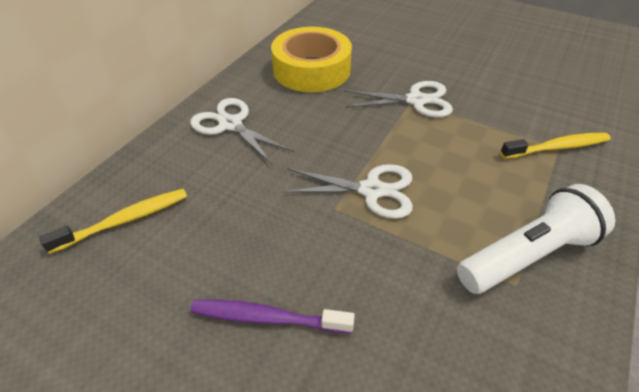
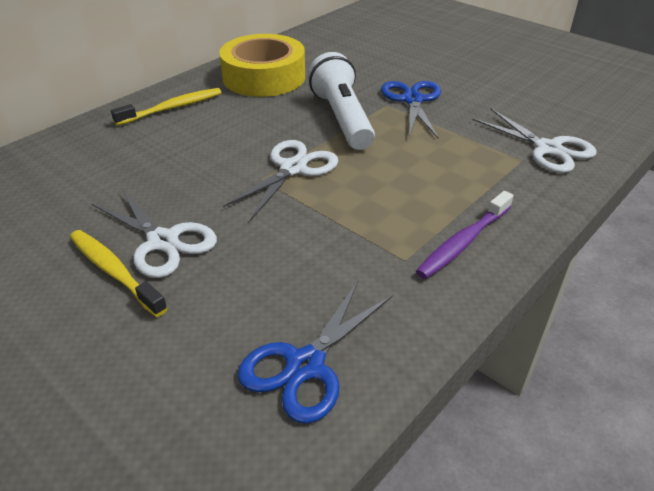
blue scissors: 0 -> 2

